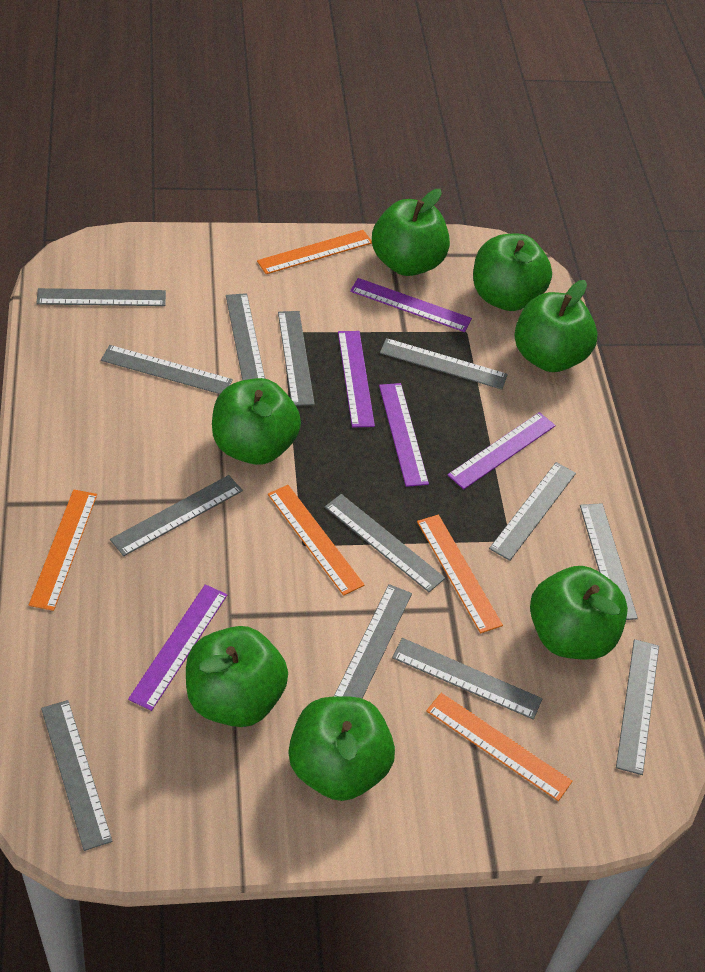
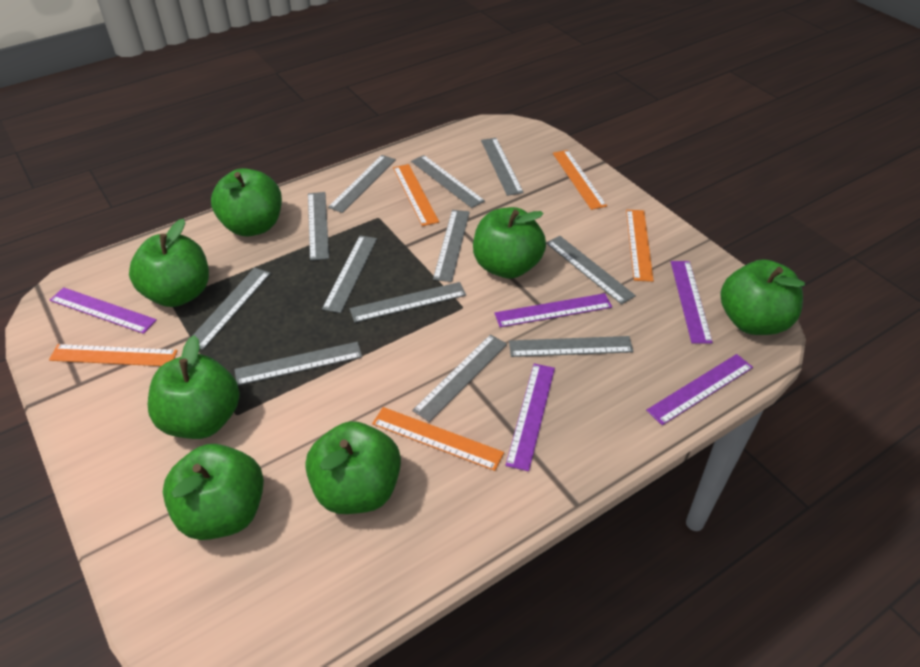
grey ruler: 13 -> 12

